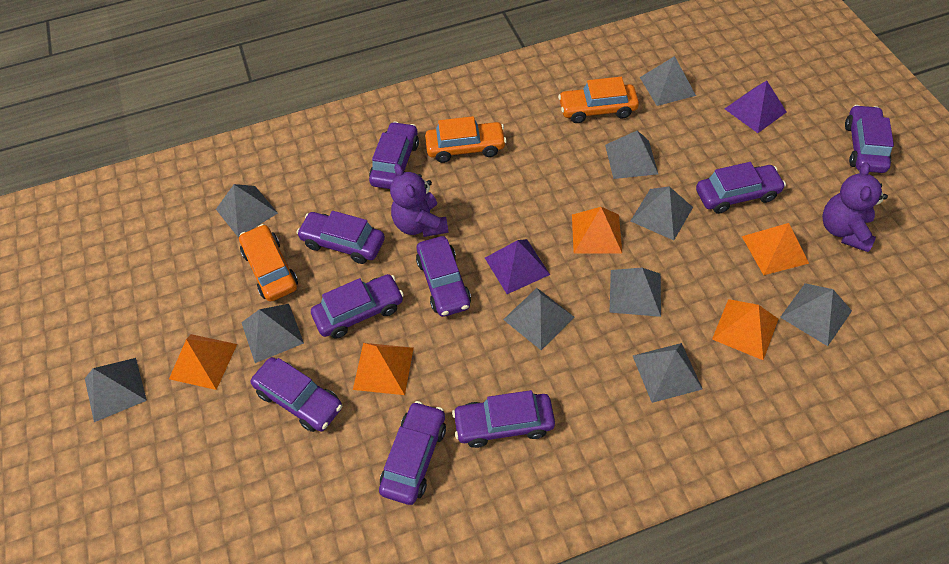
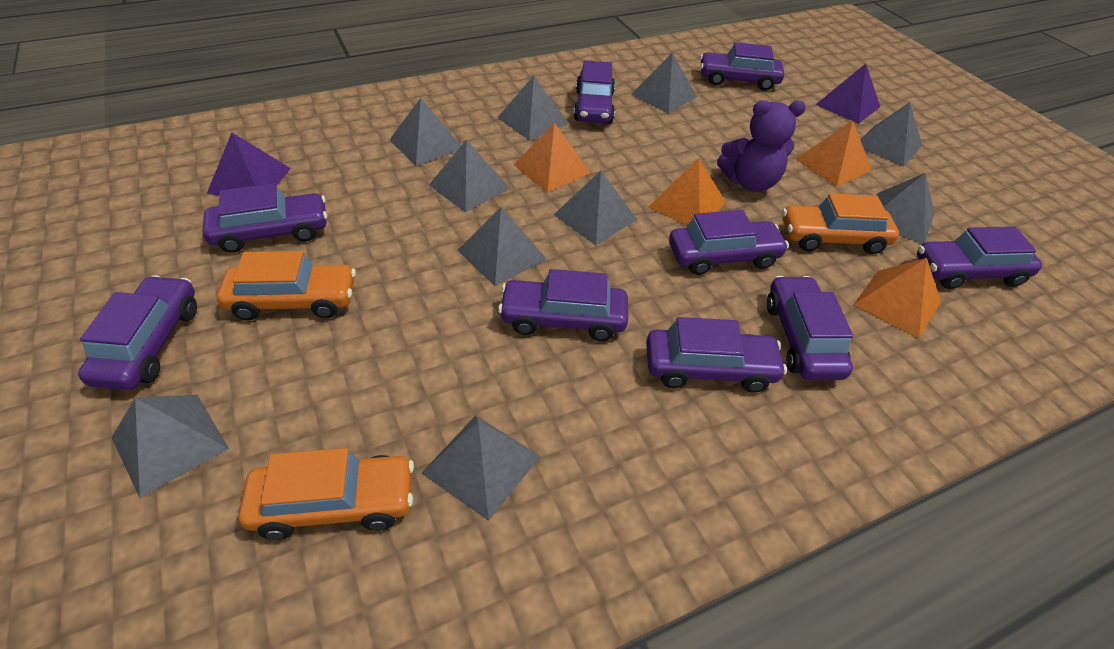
orange pyramid: 5 -> 4
purple teddy bear: 2 -> 1

